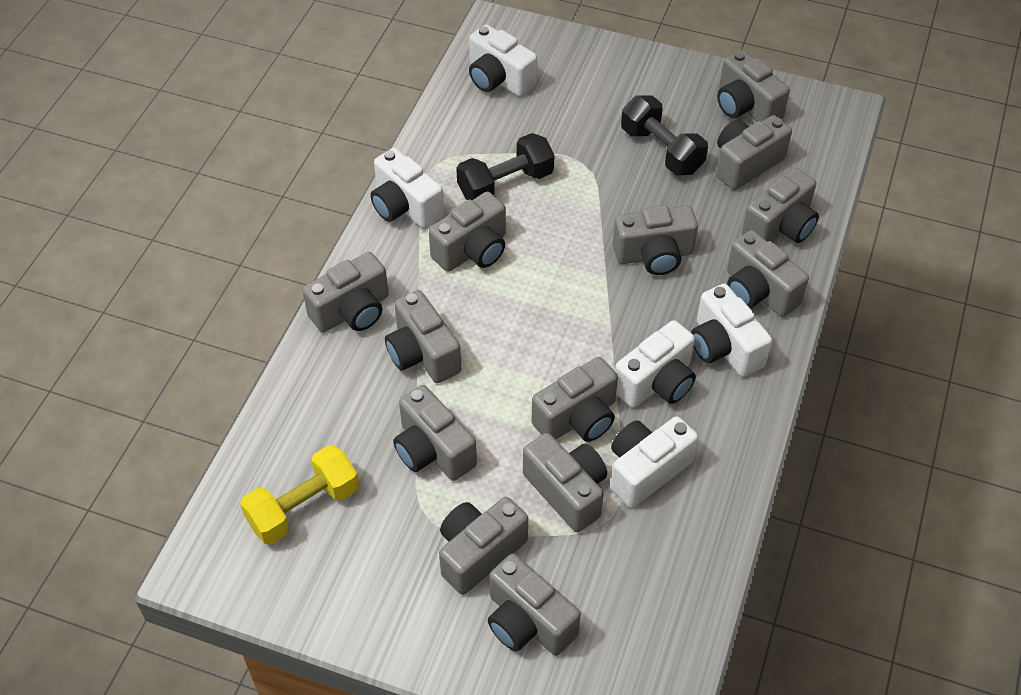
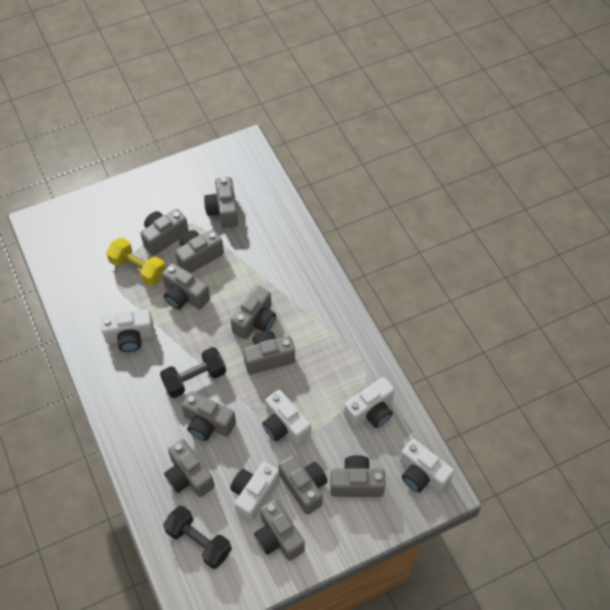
grey camera: 13 -> 11

